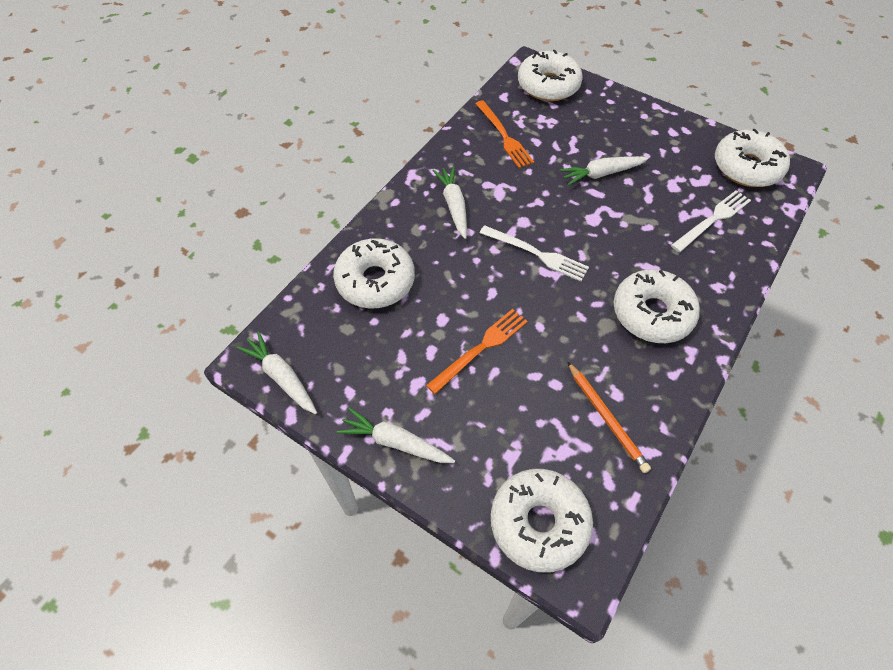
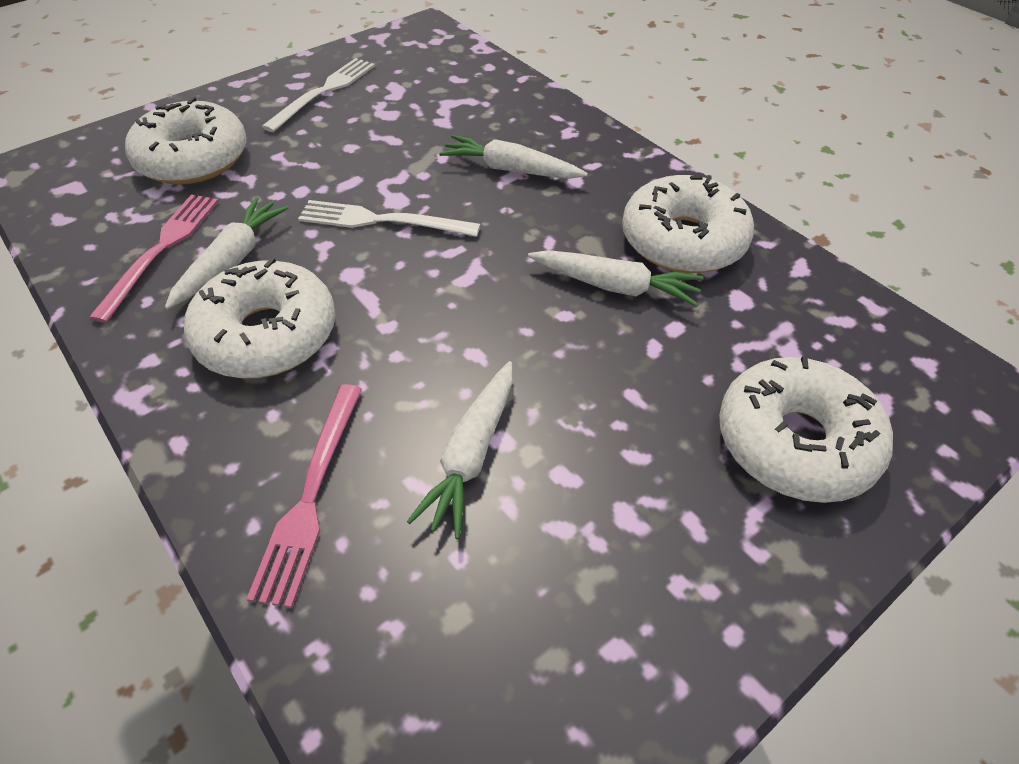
orange fork: 2 -> 0
orange pencil: 1 -> 0
pink fork: 0 -> 2
white donut: 5 -> 4

